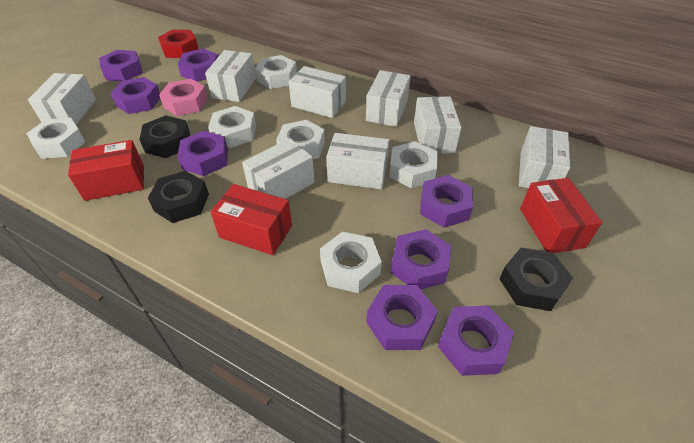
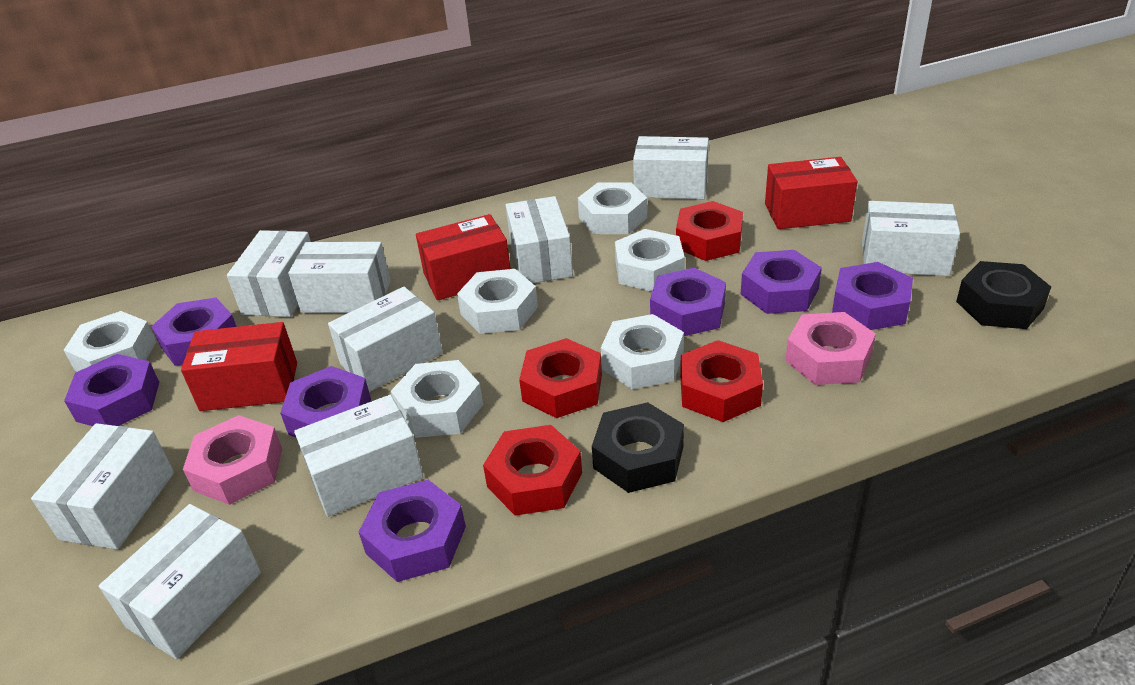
black nut: 3 -> 2
pink nut: 1 -> 2
purple nut: 8 -> 7
red nut: 1 -> 4
white box: 8 -> 9

